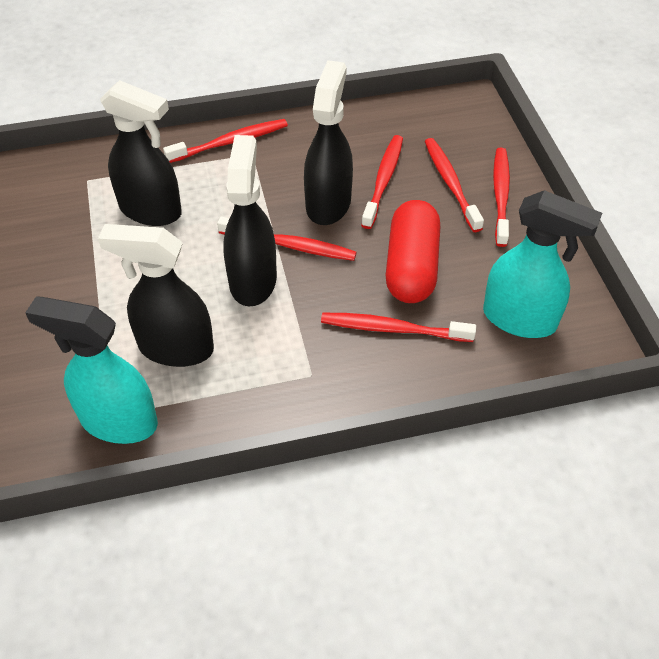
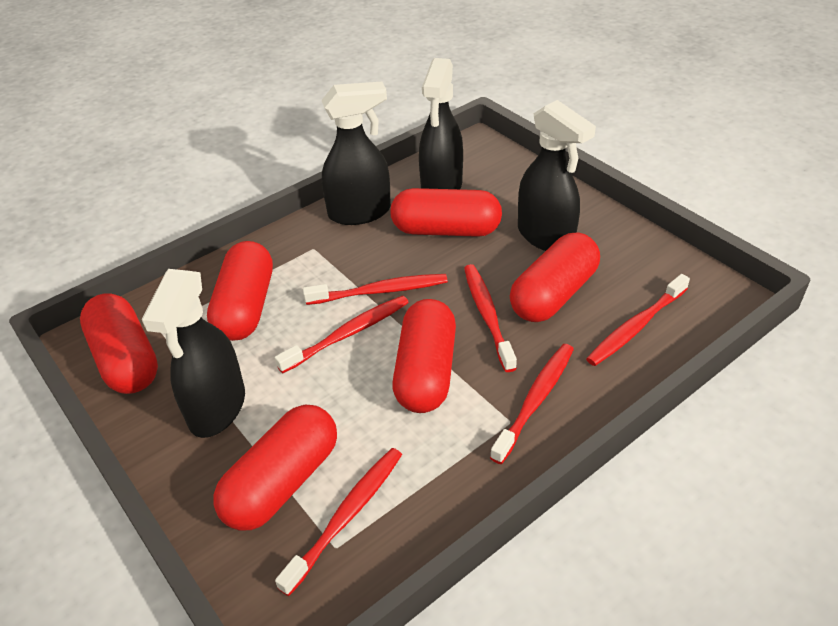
red capsule: 1 -> 6
turquoise spray bottle: 2 -> 0

